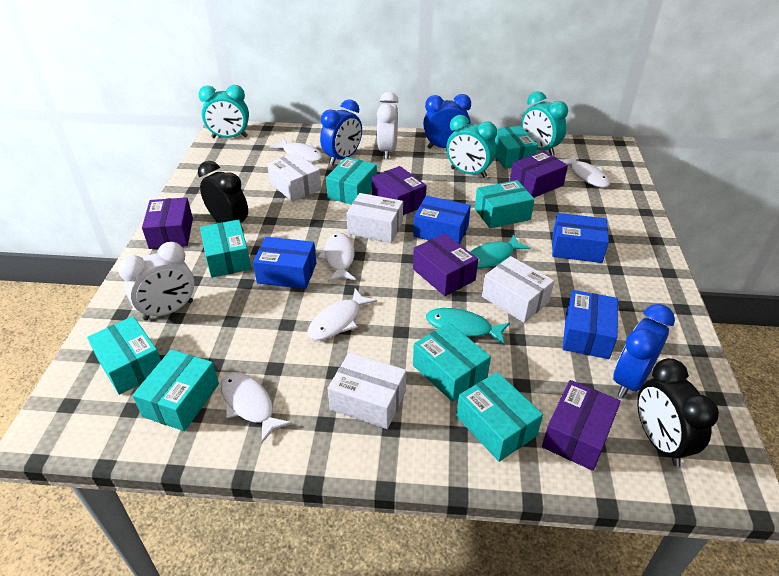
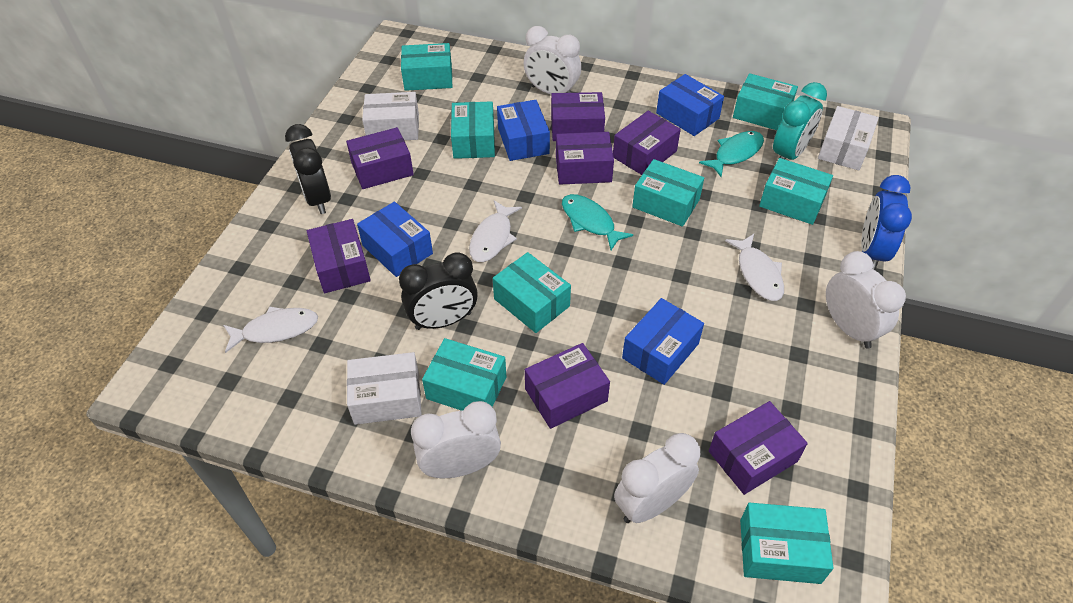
blue clock: 3 -> 1
purple box: 5 -> 7
turquoise clock: 3 -> 1
white box: 4 -> 3
white clock: 2 -> 4
white fish: 5 -> 3

